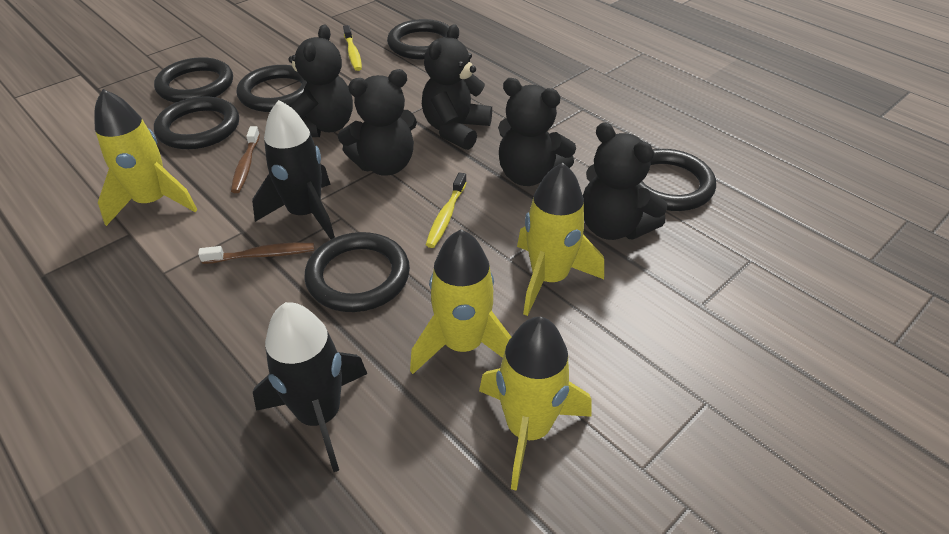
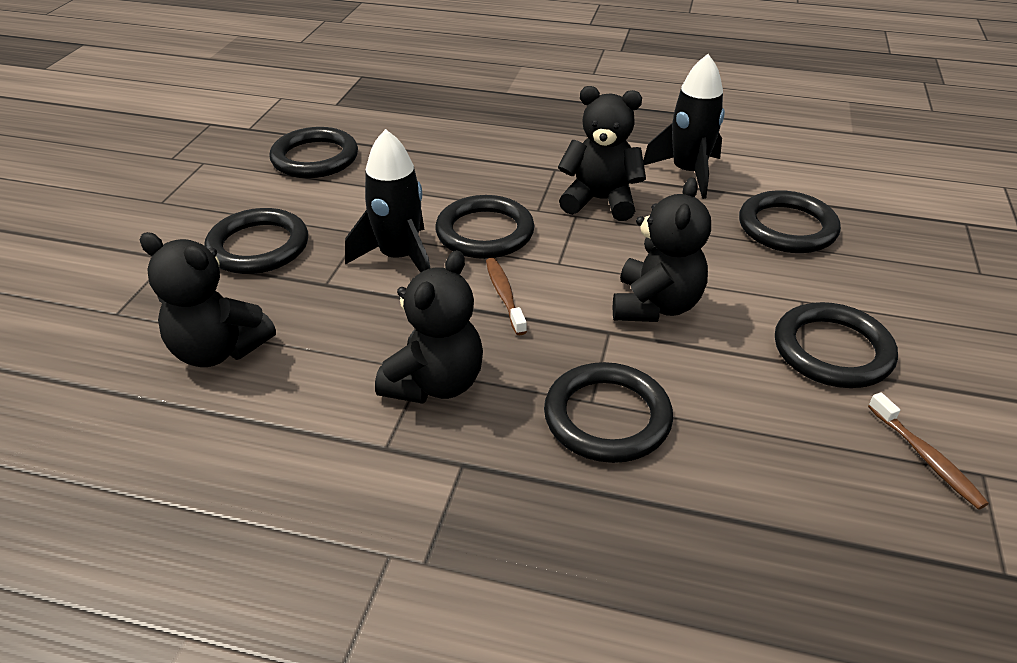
black teddy bear: 5 -> 4
yellow rocket: 4 -> 0
yellow toothbrush: 2 -> 0

